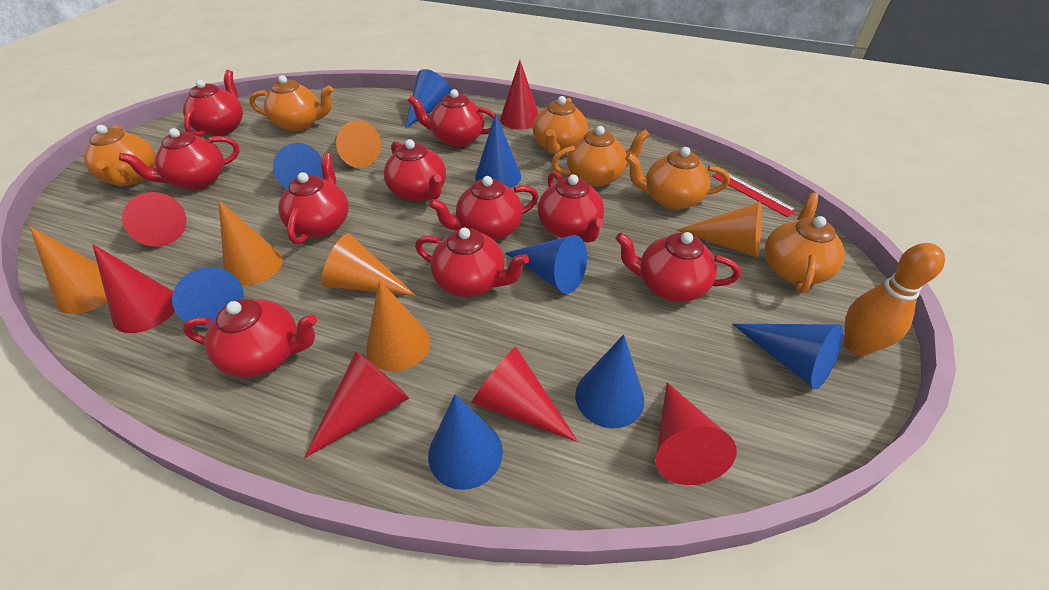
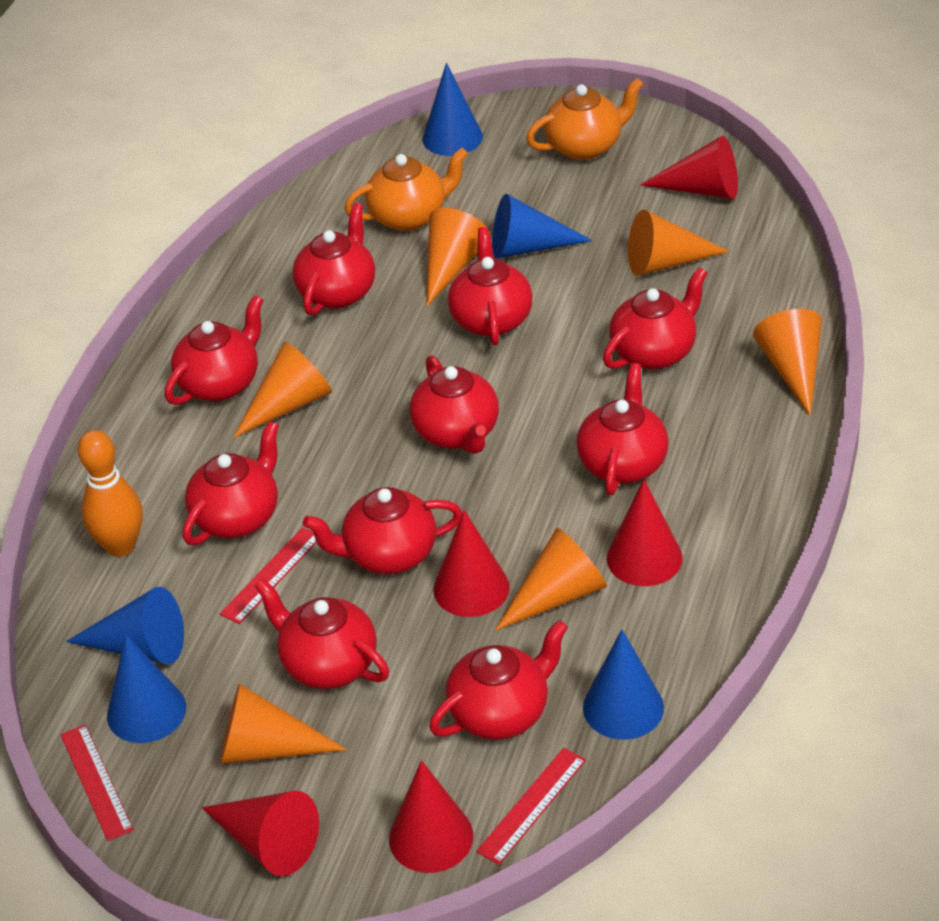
blue cone: 8 -> 5
orange teapot: 6 -> 2
red cone: 6 -> 5
red ruler: 1 -> 3

